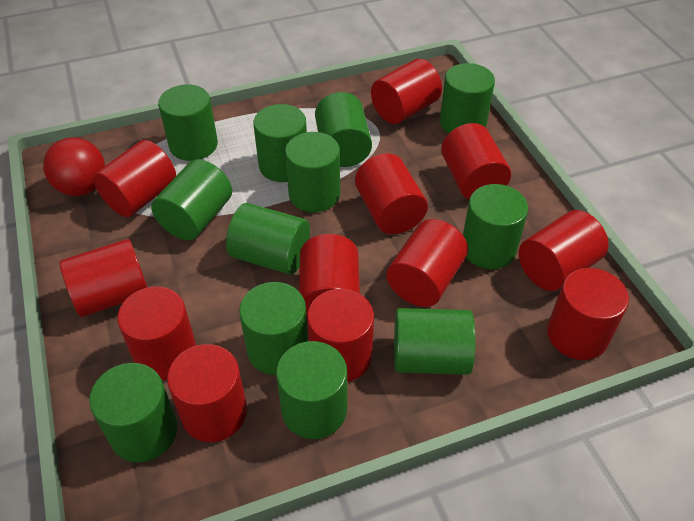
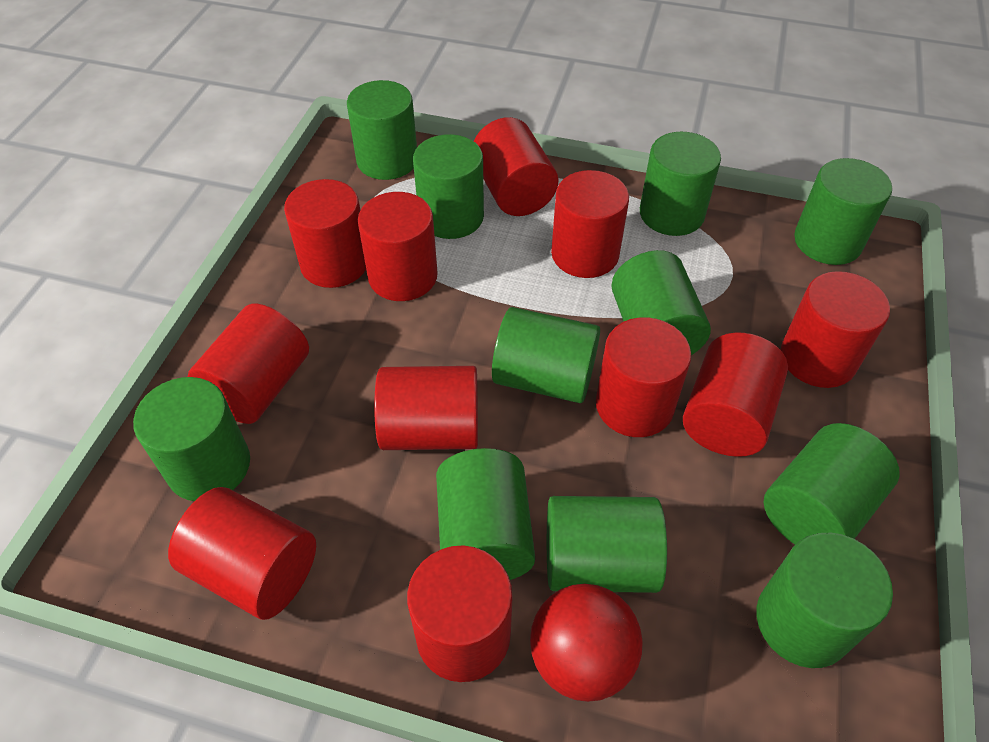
green cylinder: 12 -> 11
red cylinder: 12 -> 11

